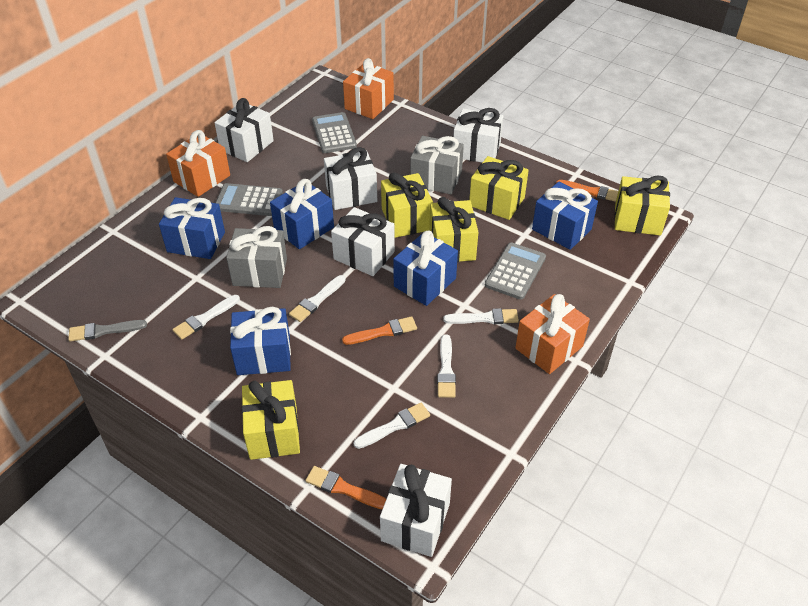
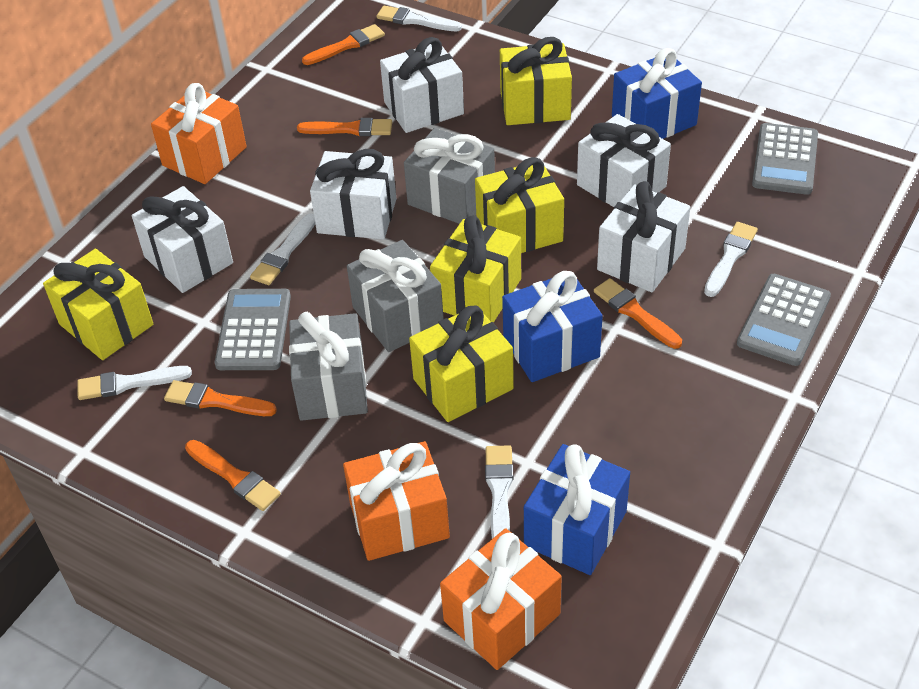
blue gift: 5 -> 3
grey brush: 1 -> 0
grey gift: 2 -> 3
orange brush: 3 -> 5

